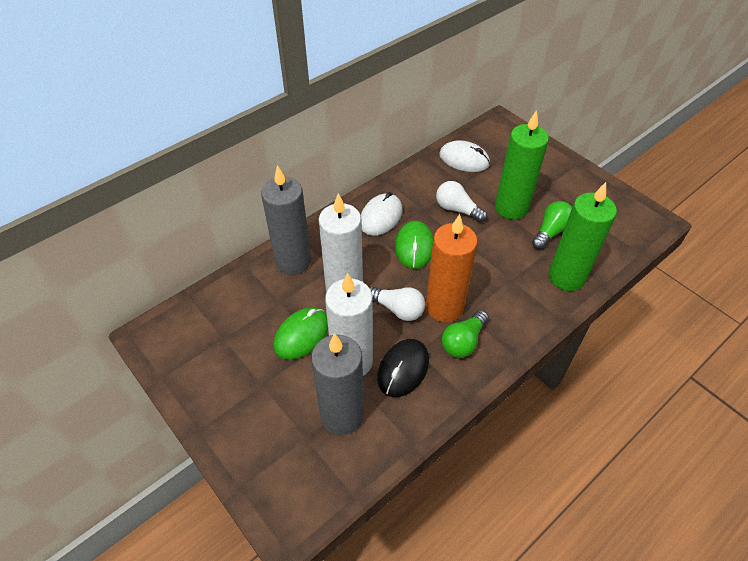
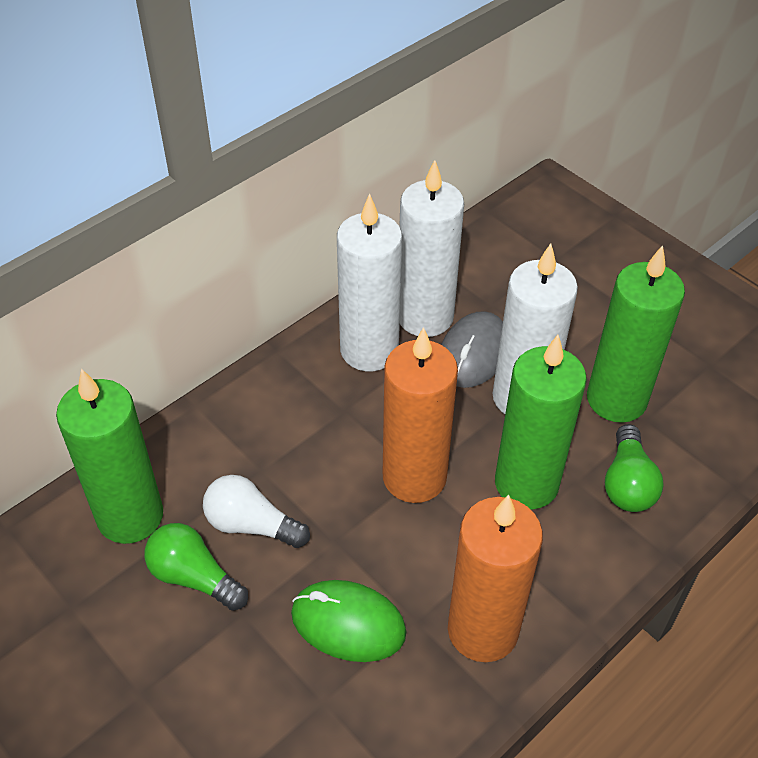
black mouse: 1 -> 0
green candle: 2 -> 3
green mouse: 2 -> 1
grey candle: 2 -> 0
grey mouse: 0 -> 1
orange candle: 1 -> 2
white candle: 2 -> 3
white light bulb: 2 -> 1
white mouse: 2 -> 0

